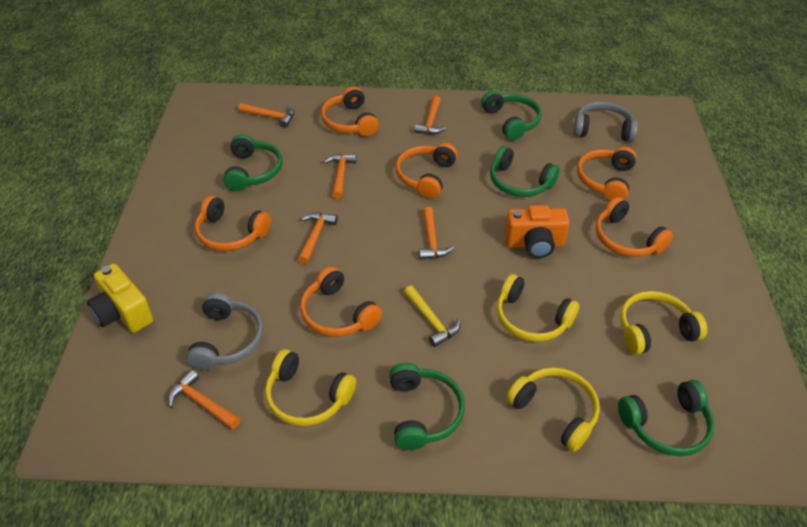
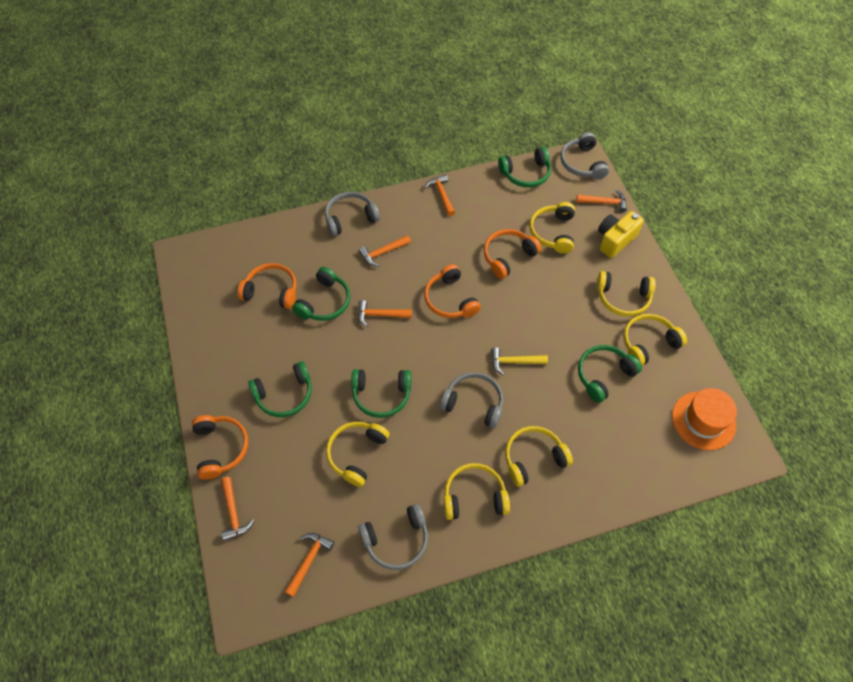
grey headphones: 2 -> 4
orange camera: 1 -> 0
orange hat: 0 -> 1
orange headphones: 6 -> 4
yellow headphones: 4 -> 6

